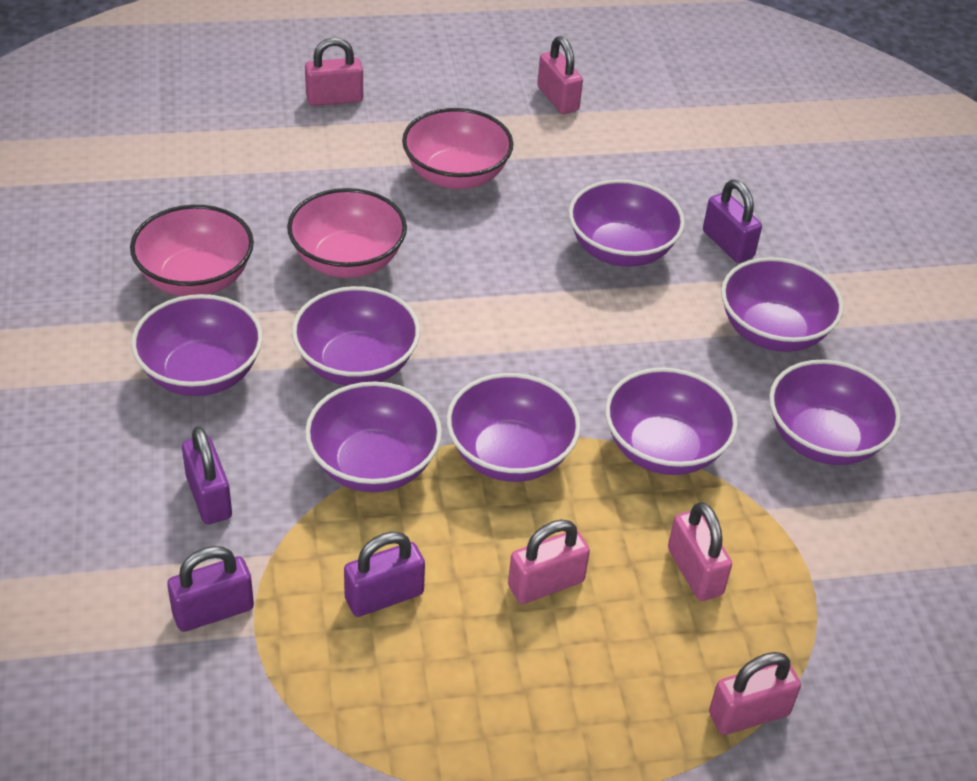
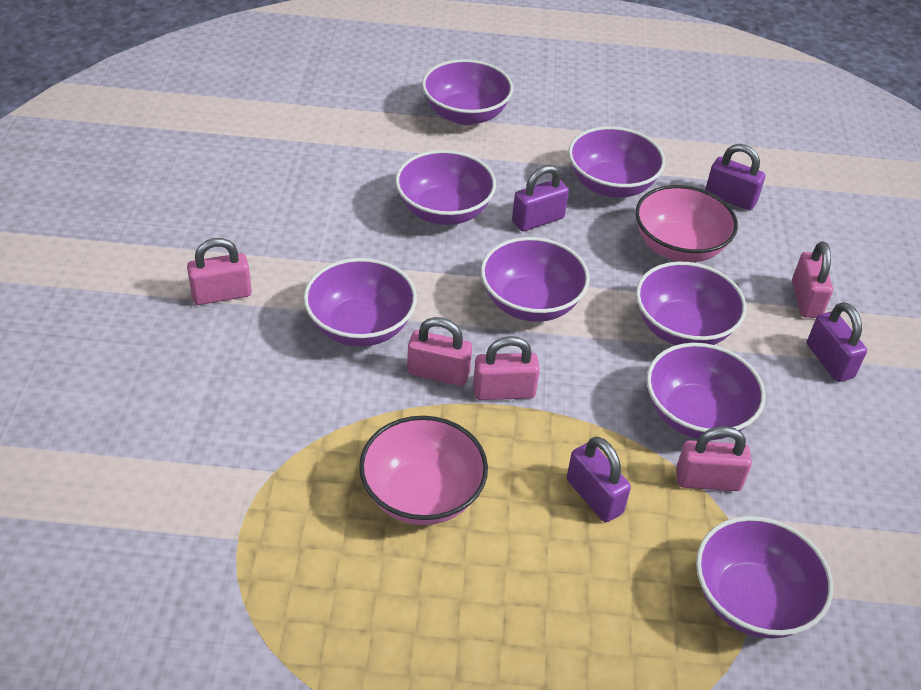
pink bowl: 3 -> 2

